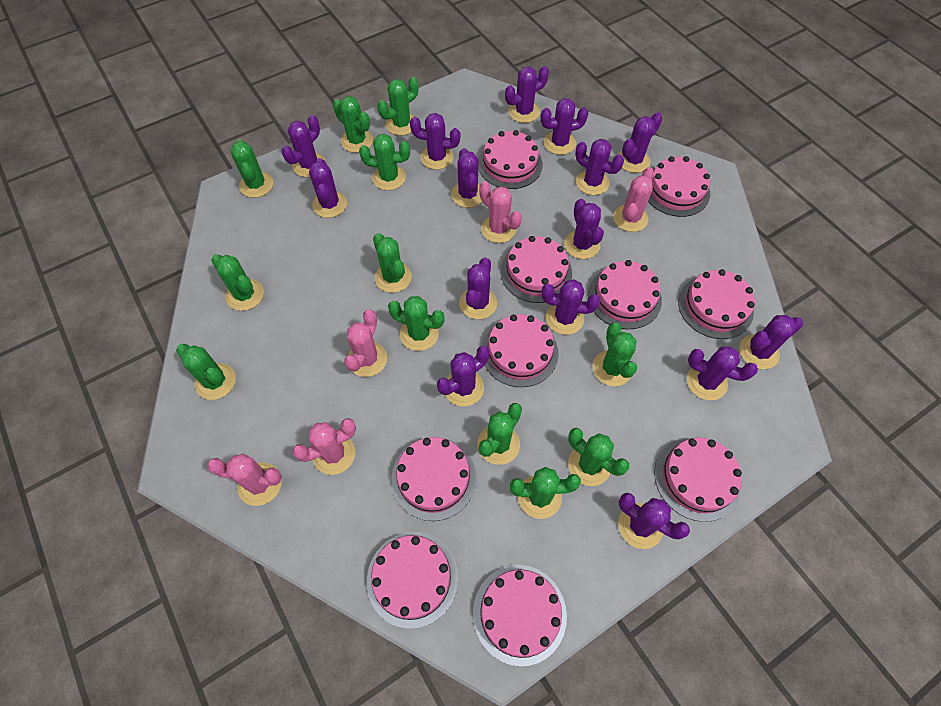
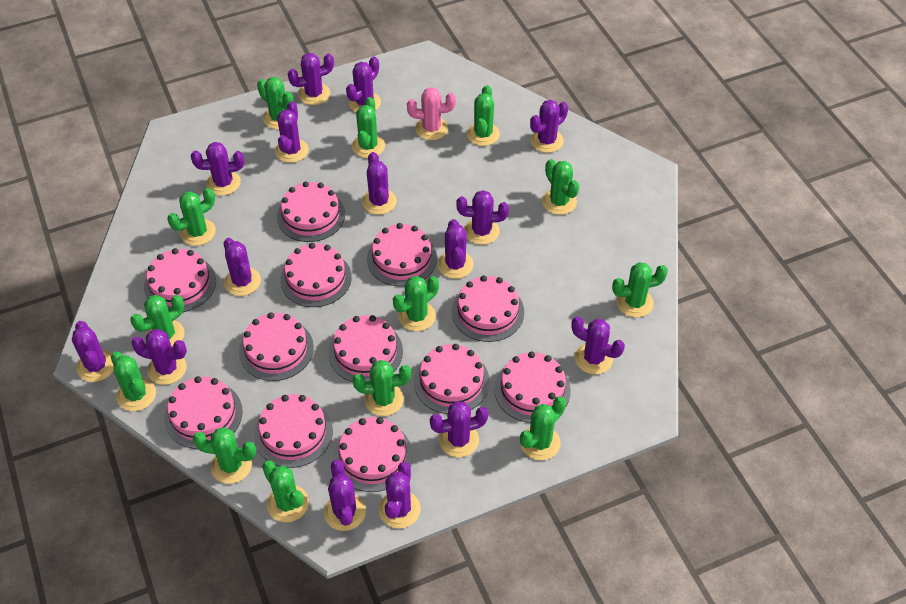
green cactus: 12 -> 13
pink cactus: 5 -> 1
pink cake: 10 -> 12

